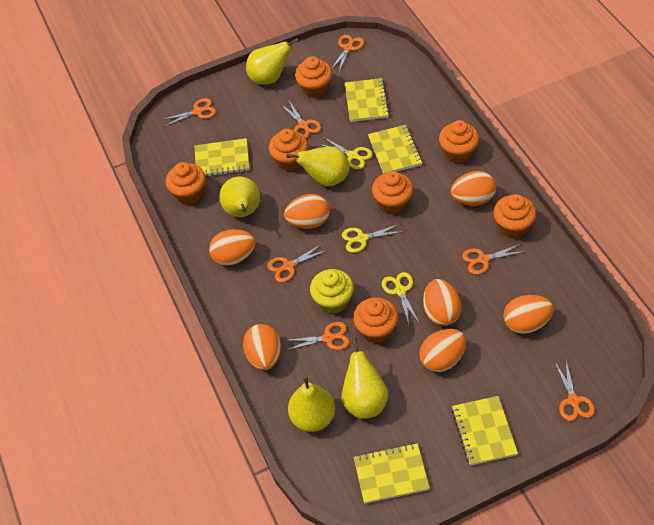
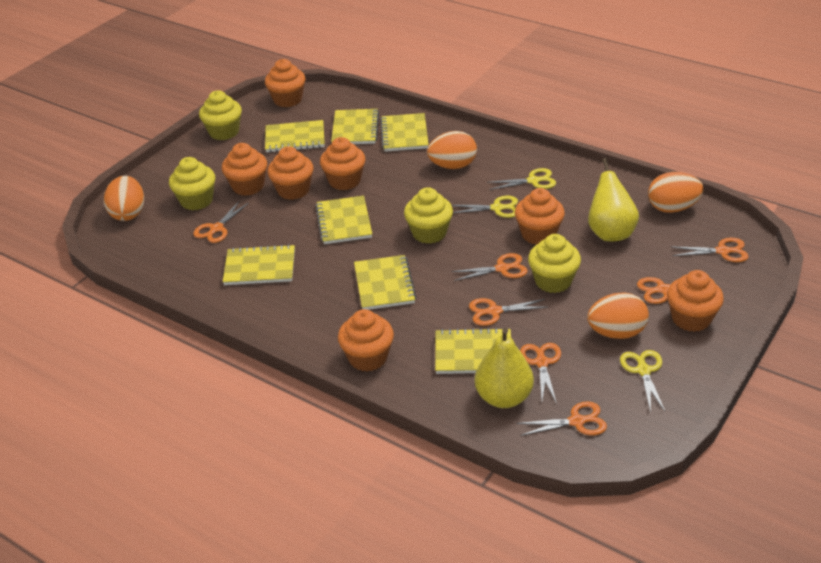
orange egg: 7 -> 4
yellow cupcake: 1 -> 4
yellow notebook: 5 -> 7
yellow pear: 5 -> 2

